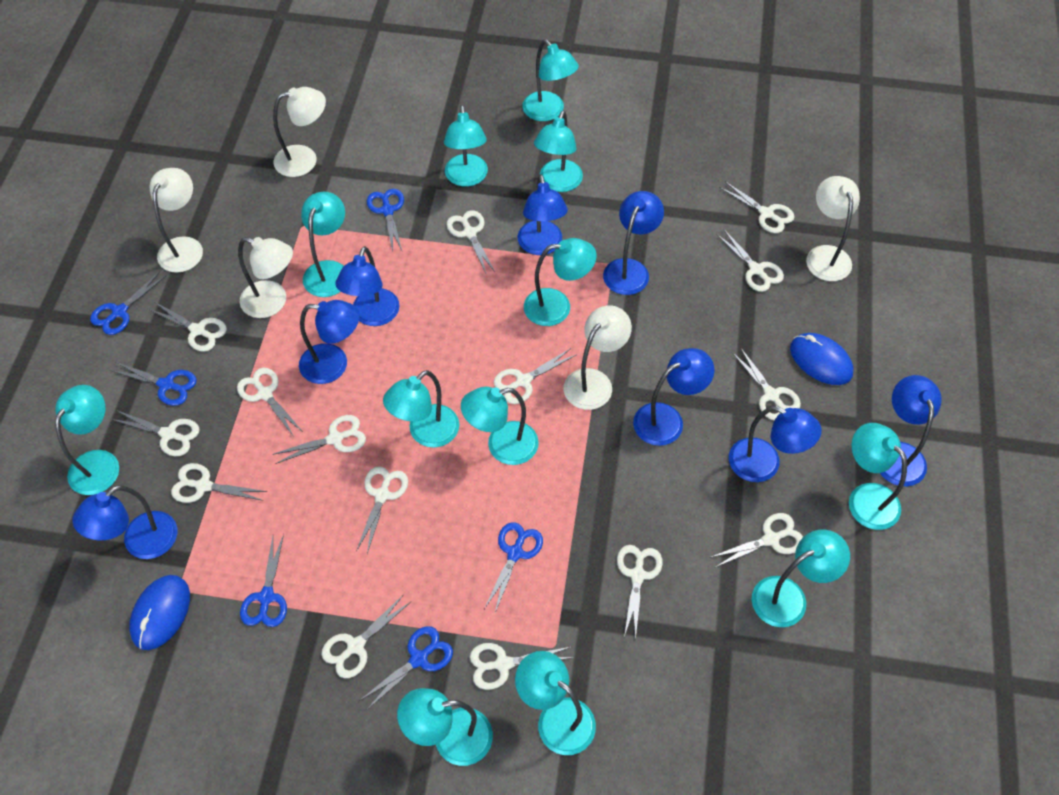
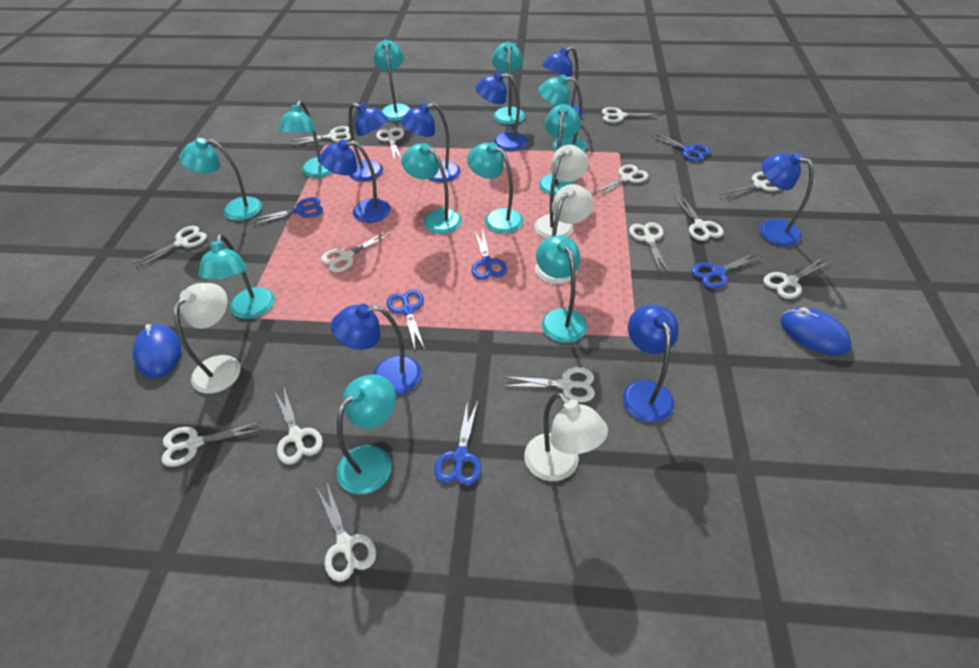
turquoise lamp: 12 -> 11
white lamp: 5 -> 4
white scissors: 15 -> 14

